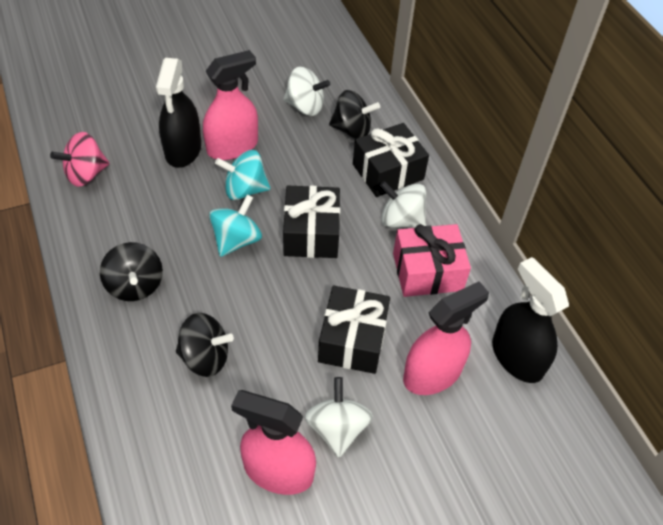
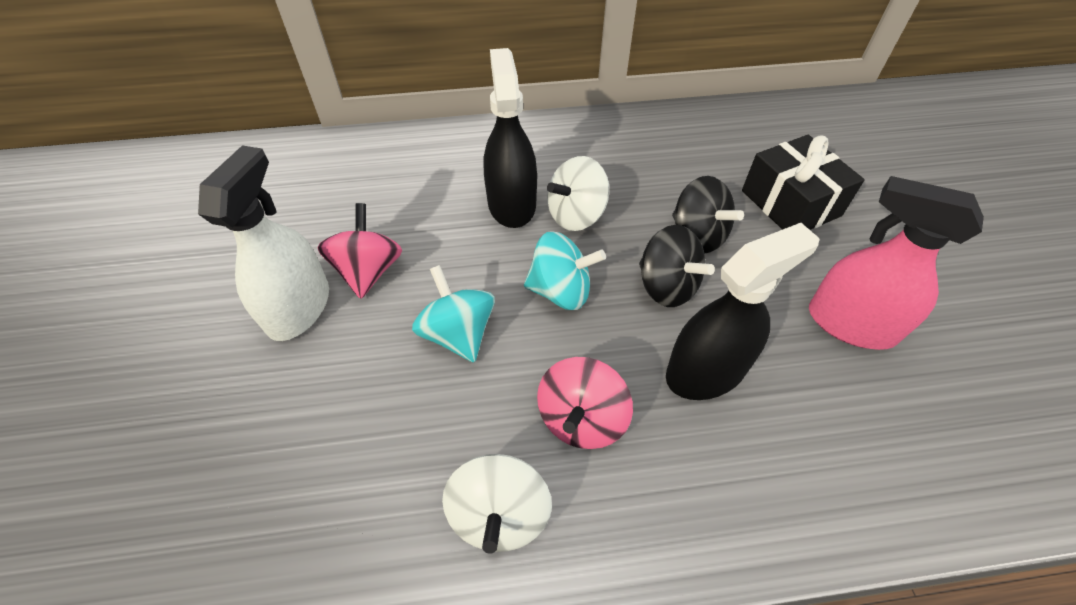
black gift: 3 -> 1
black spinning top: 3 -> 2
pink gift: 1 -> 0
pink spinning top: 1 -> 2
pink spray bottle: 3 -> 1
white spinning top: 3 -> 2
white spray bottle: 0 -> 1

